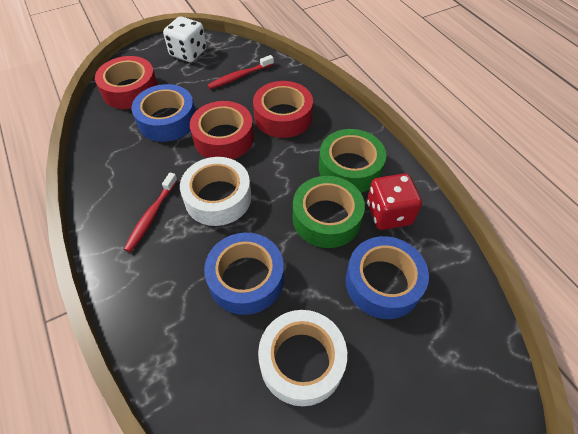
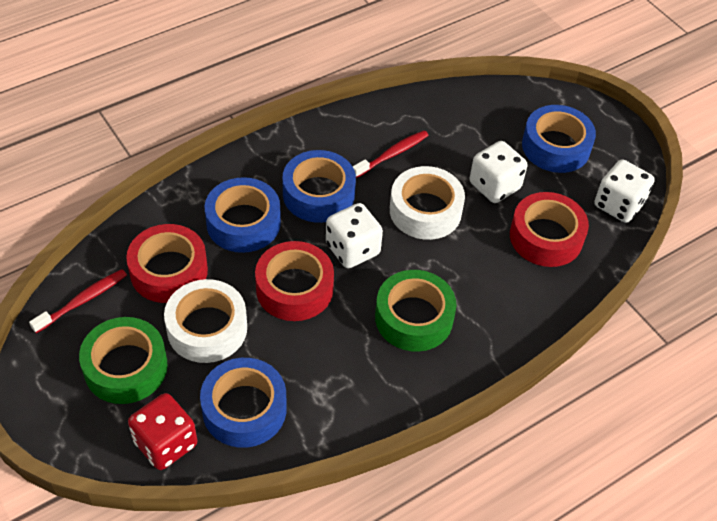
blue tape: 3 -> 4
white dice: 1 -> 3

